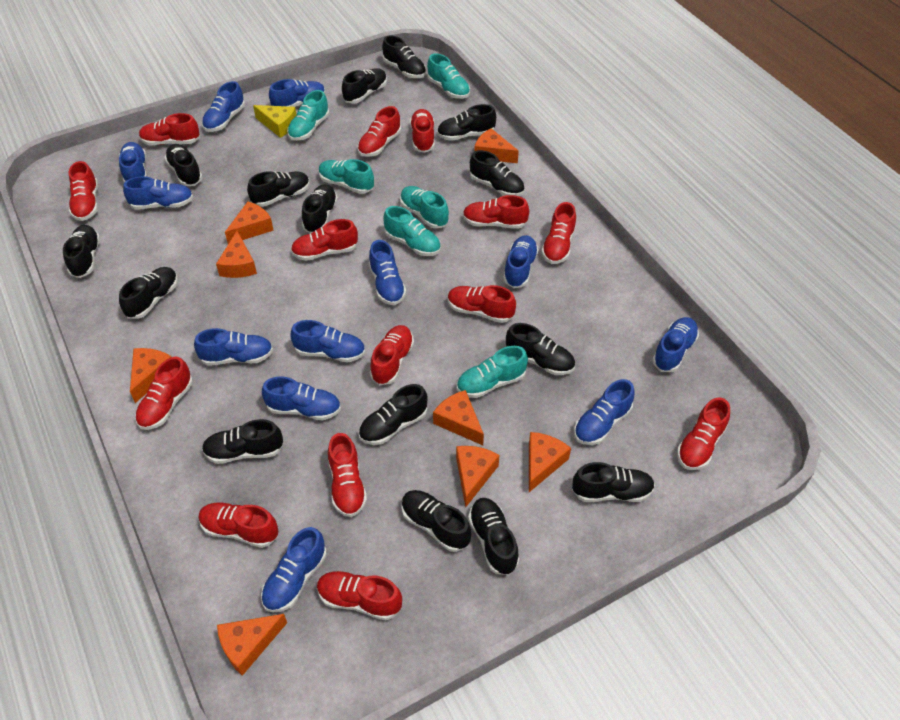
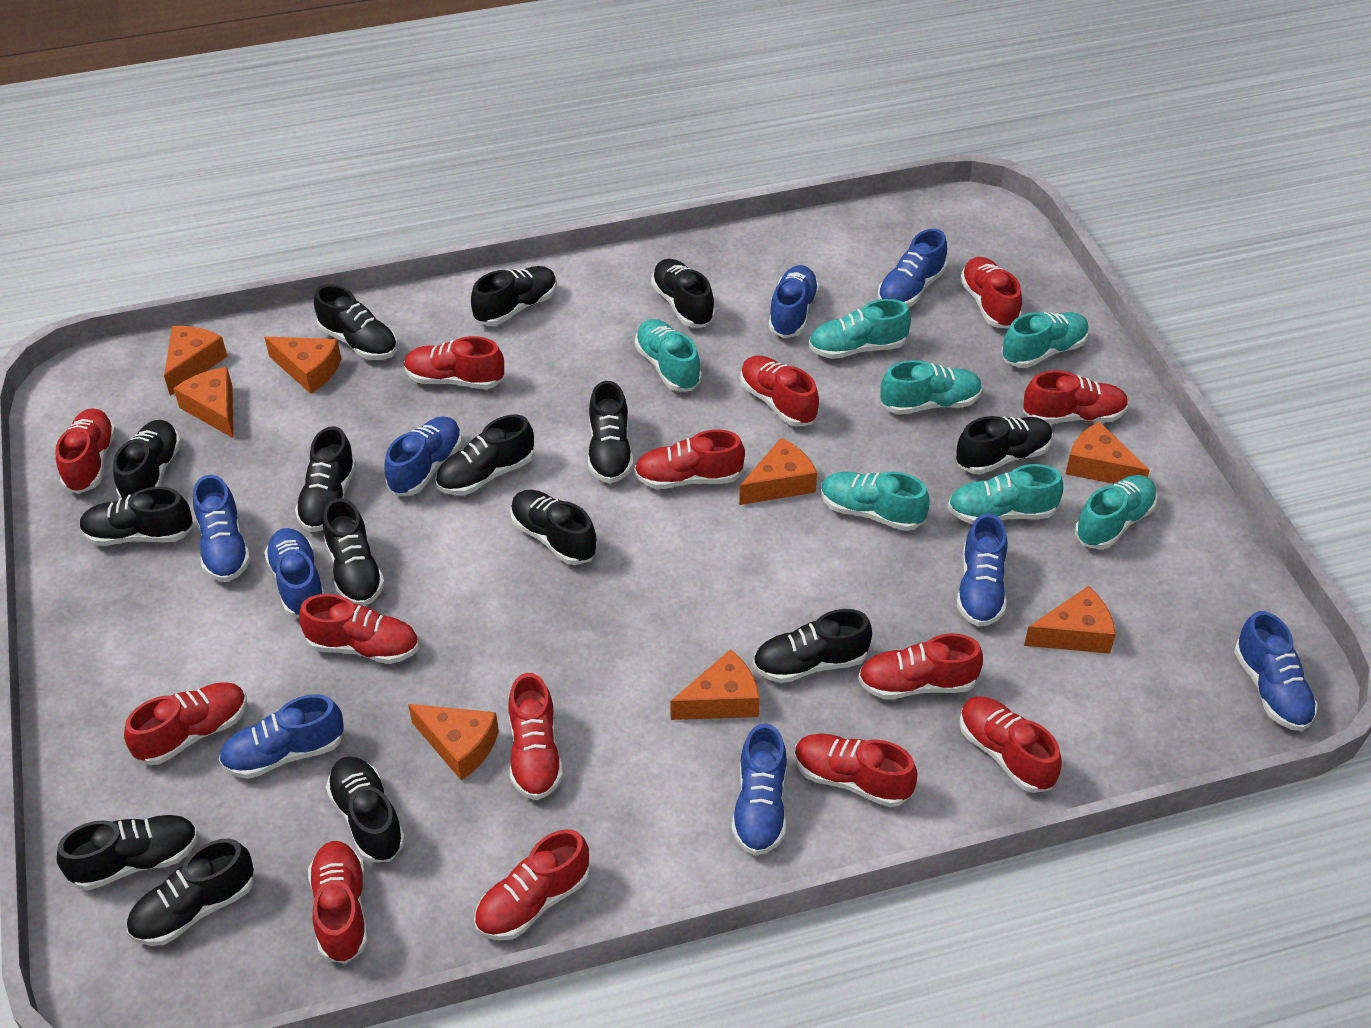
blue shoe: 12 -> 9
turquoise shoe: 6 -> 7
yellow cheese: 1 -> 0

